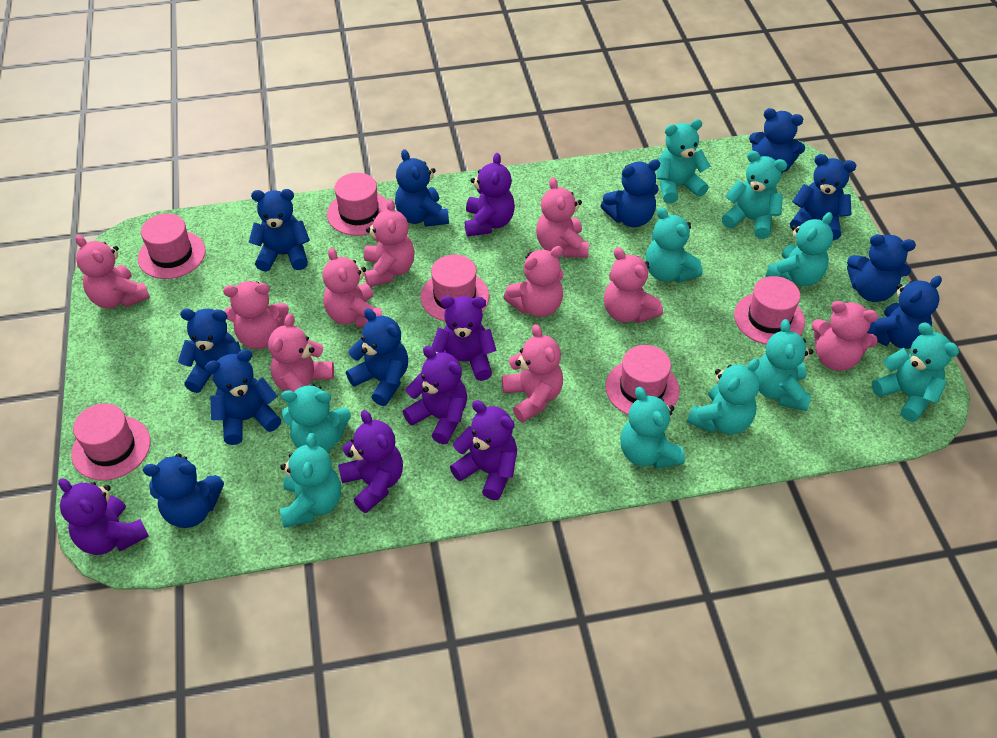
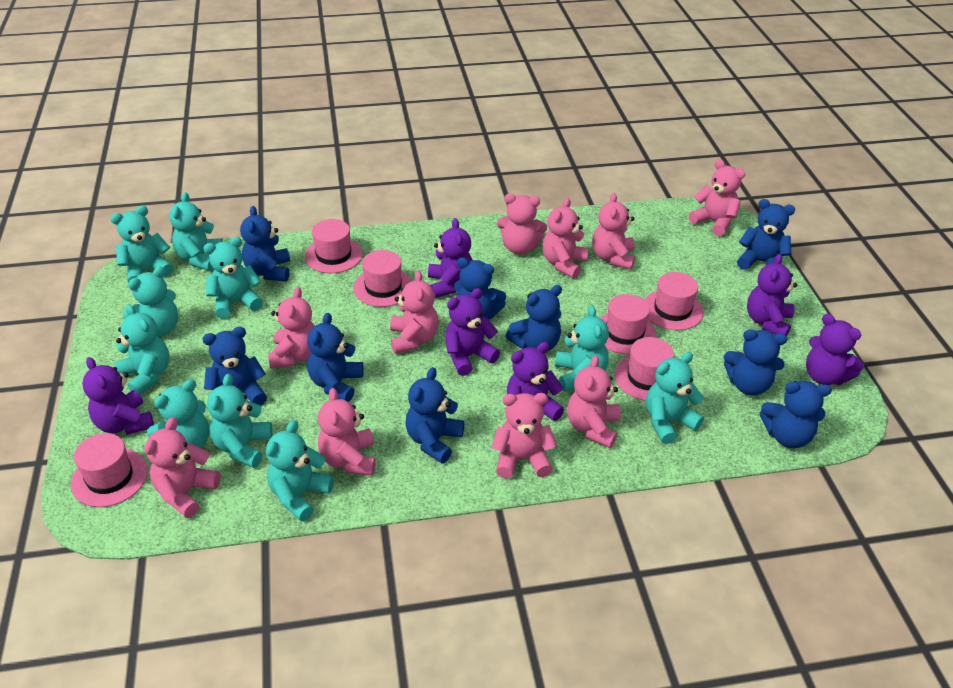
blue teddy bear: 11 -> 9

